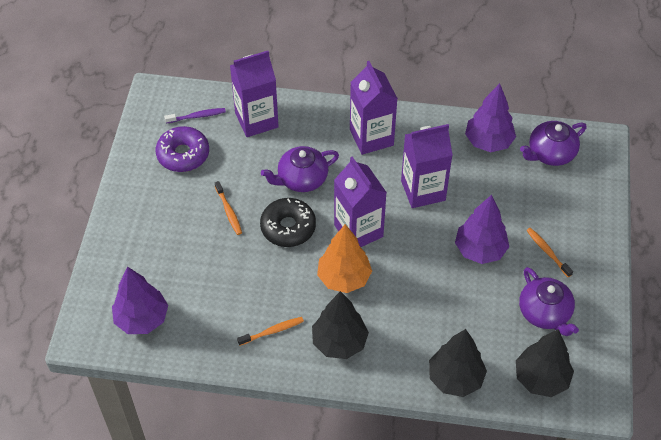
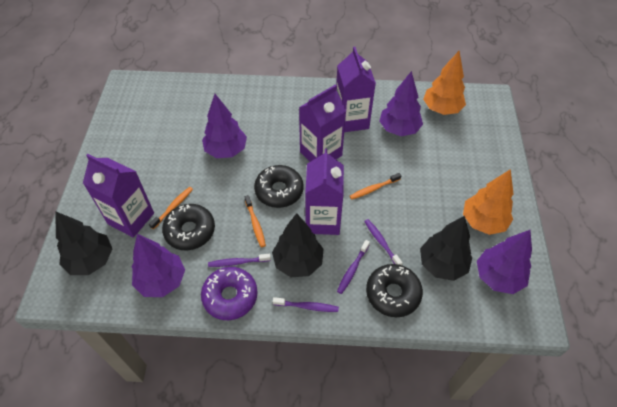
black donut: 1 -> 3
orange tree: 1 -> 2
purple teapot: 3 -> 0
purple toothbrush: 1 -> 4
purple tree: 3 -> 4

